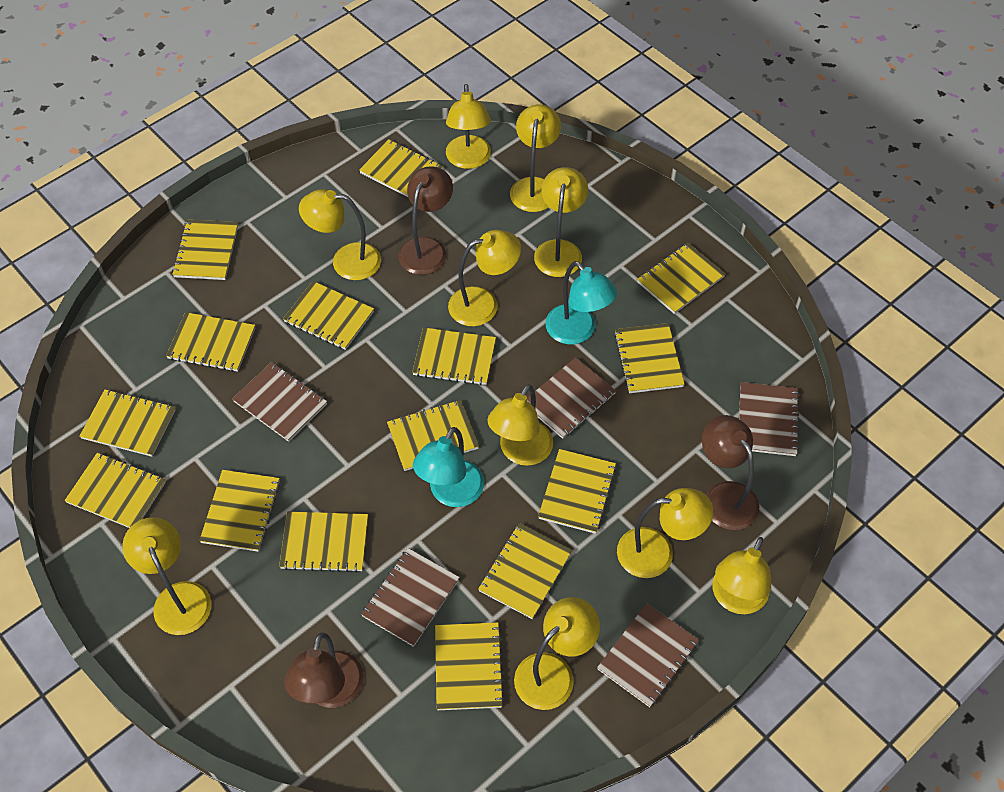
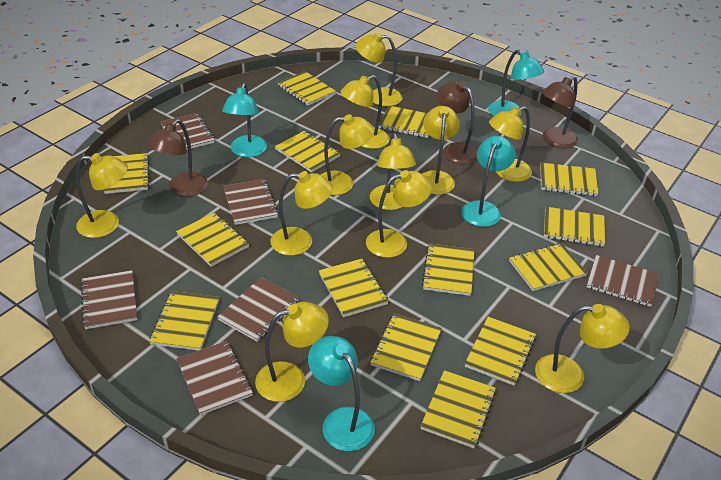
brown notebook: 5 -> 6
turquoise lamp: 2 -> 4
yellow lamp: 10 -> 11
yellow notebook: 15 -> 14

